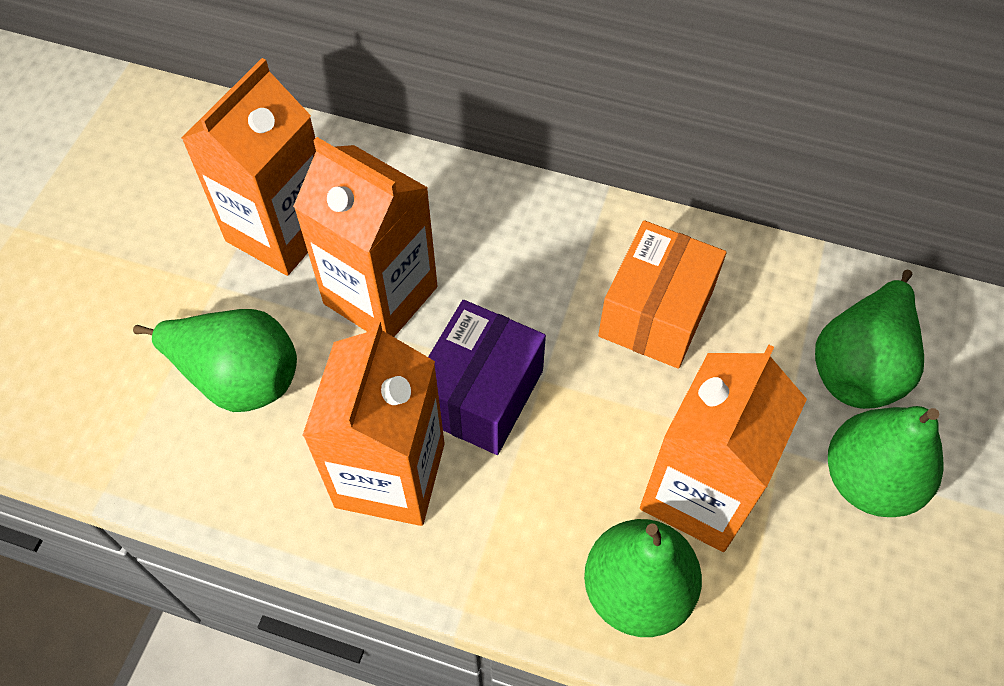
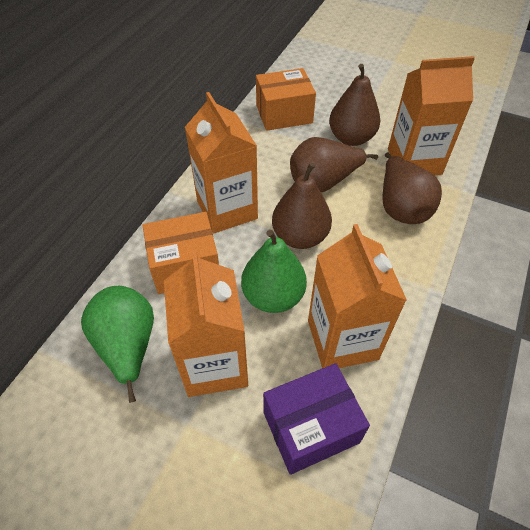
brown pear: 0 -> 4
green pear: 4 -> 2
orange box: 1 -> 2

